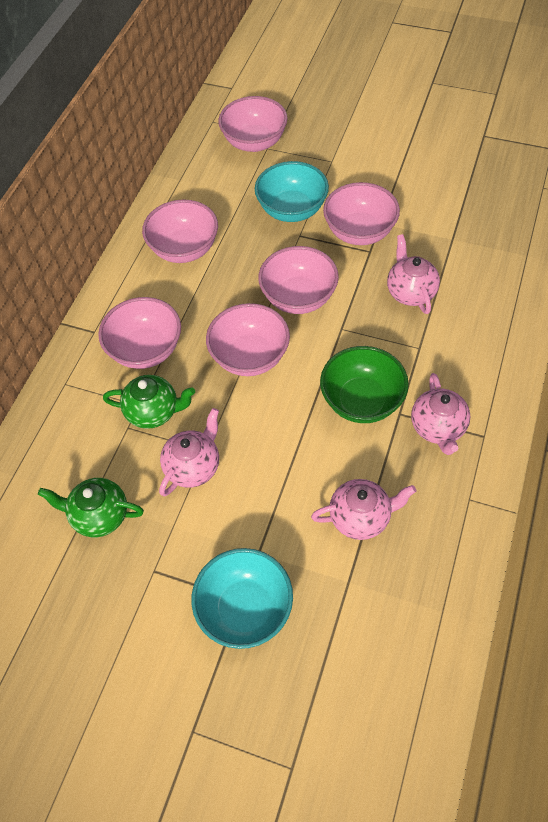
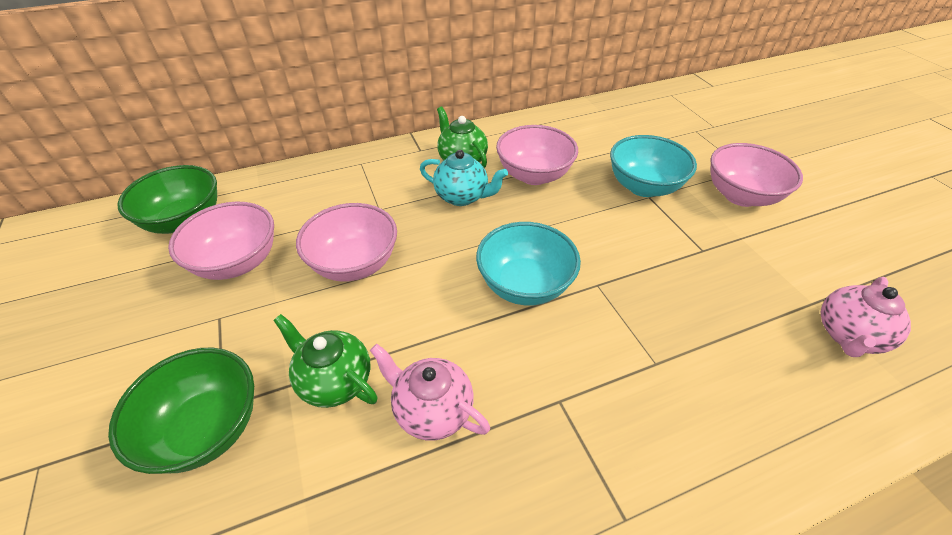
green bowl: 1 -> 2
pink bowl: 6 -> 4
pink teapot: 4 -> 2
turquoise teapot: 0 -> 1

